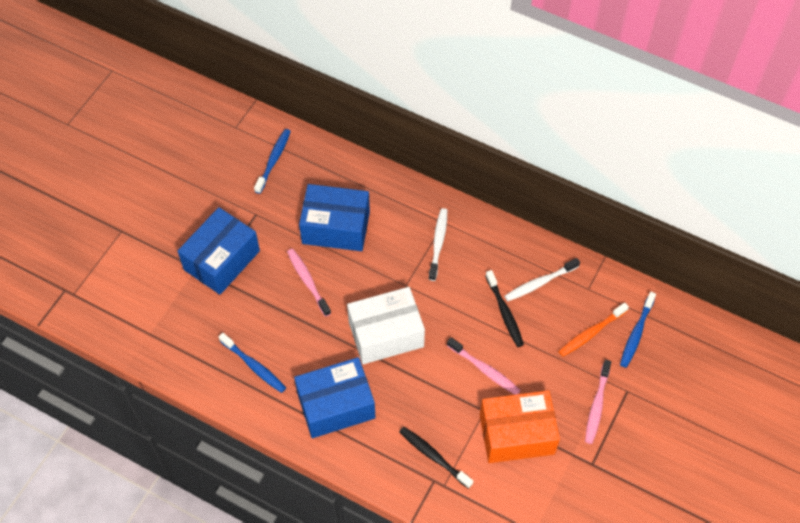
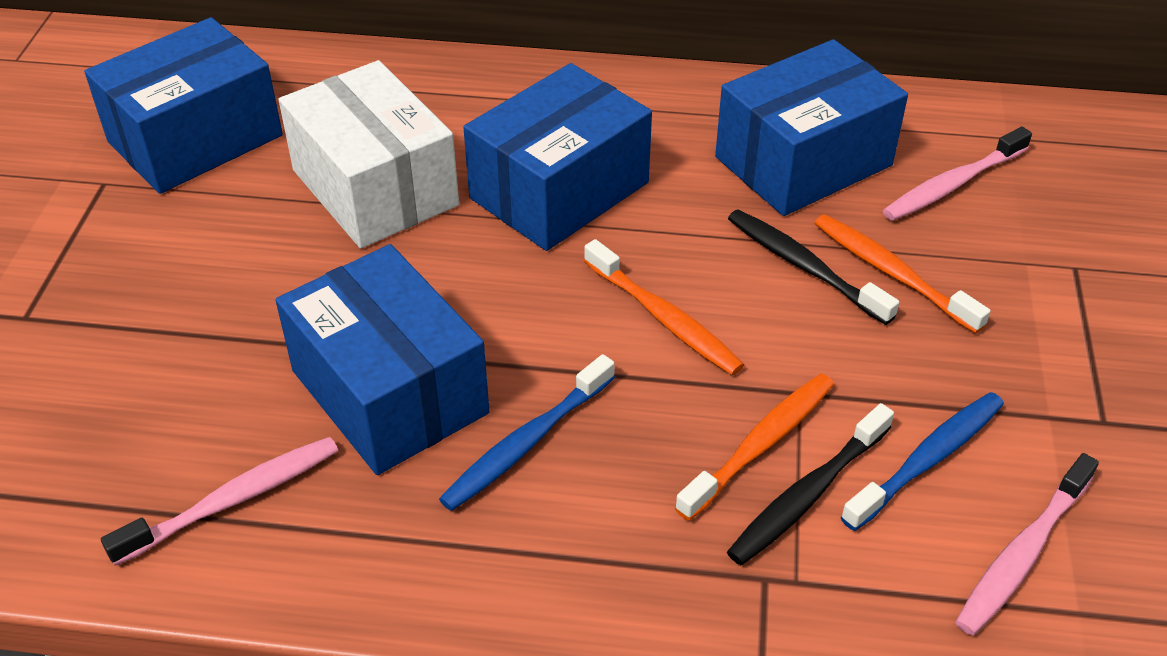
blue box: 3 -> 4
blue toothbrush: 3 -> 2
orange box: 1 -> 0
orange toothbrush: 1 -> 3
white toothbrush: 2 -> 0

